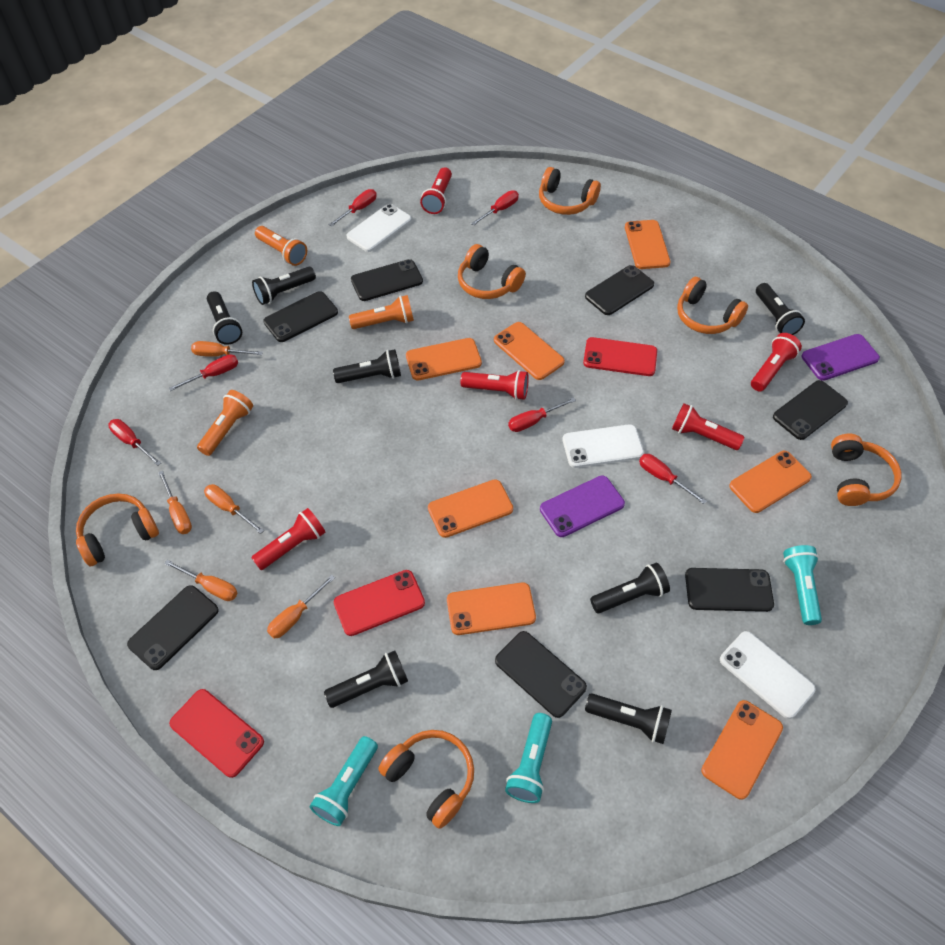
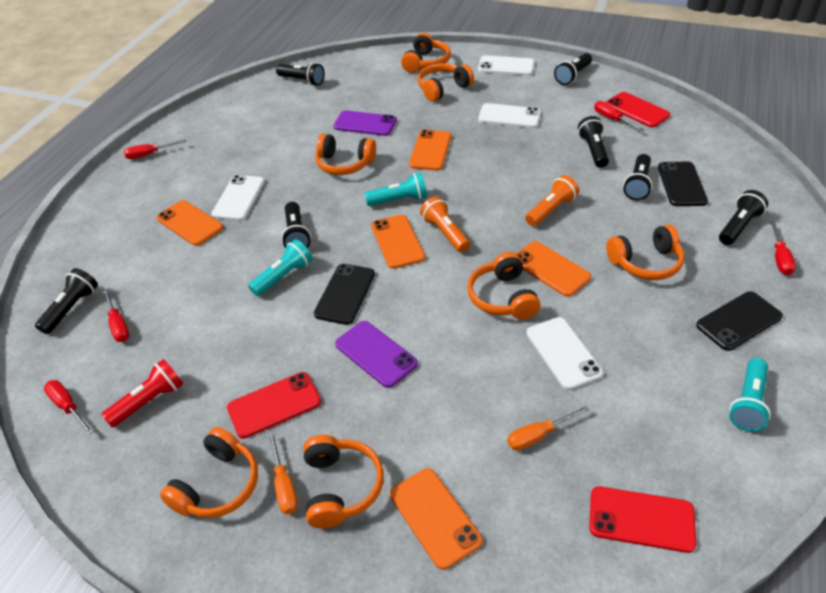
black phone: 7 -> 3
orange flashlight: 3 -> 2
orange headphones: 6 -> 7
orange phone: 7 -> 5
orange screwdriver: 5 -> 2
red flashlight: 5 -> 1
red screwdriver: 6 -> 5
white phone: 3 -> 4

